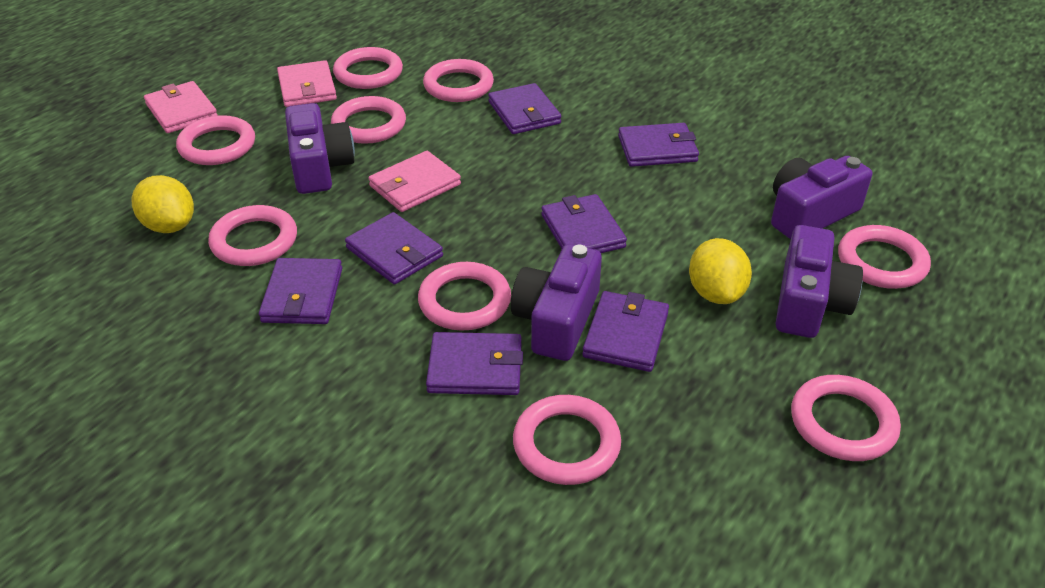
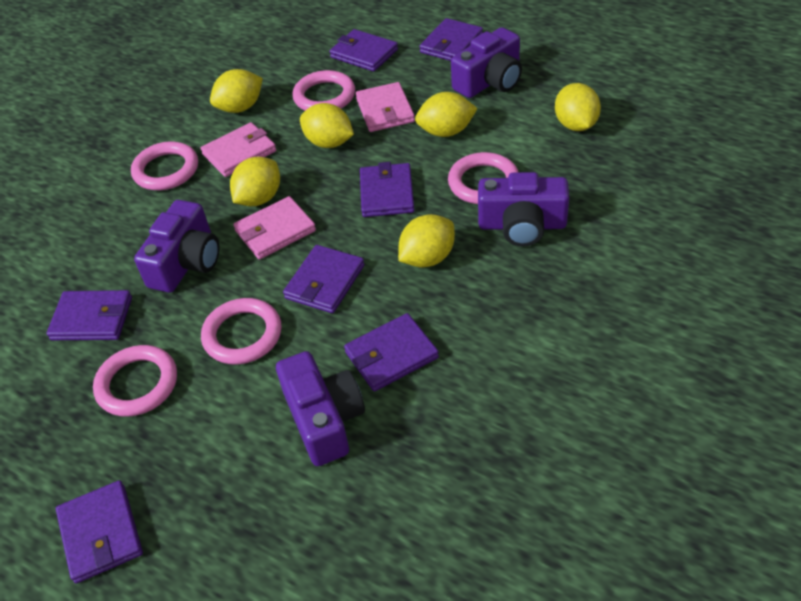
pink ring: 9 -> 5
yellow lemon: 2 -> 6

